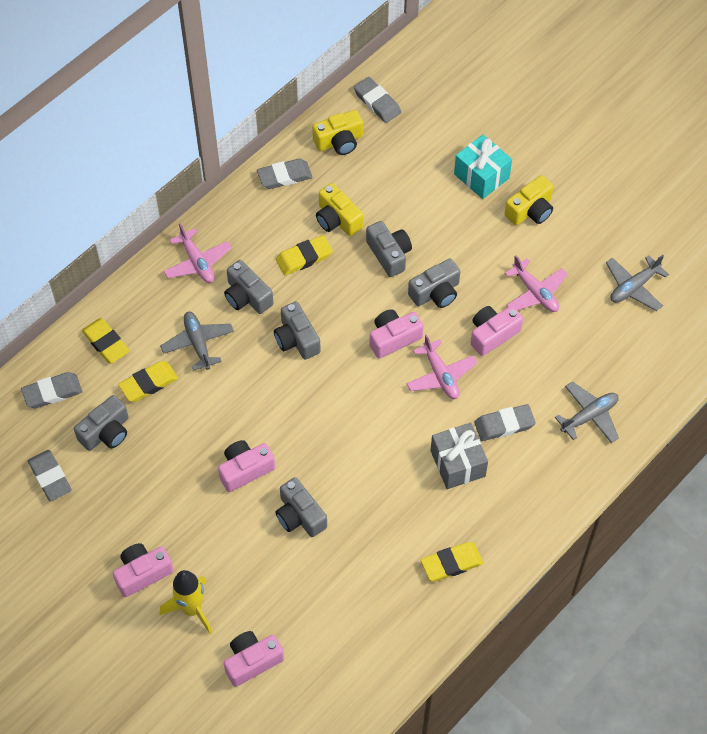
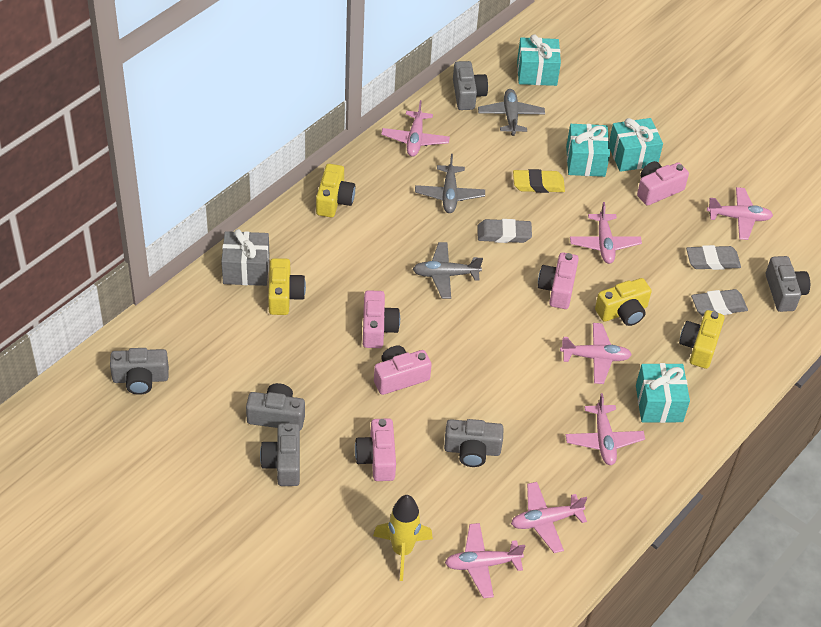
grey eraser: 5 -> 3
pink plane: 3 -> 7
turquoise gift: 1 -> 4
yellow camera: 3 -> 4
yellow eraser: 4 -> 1

